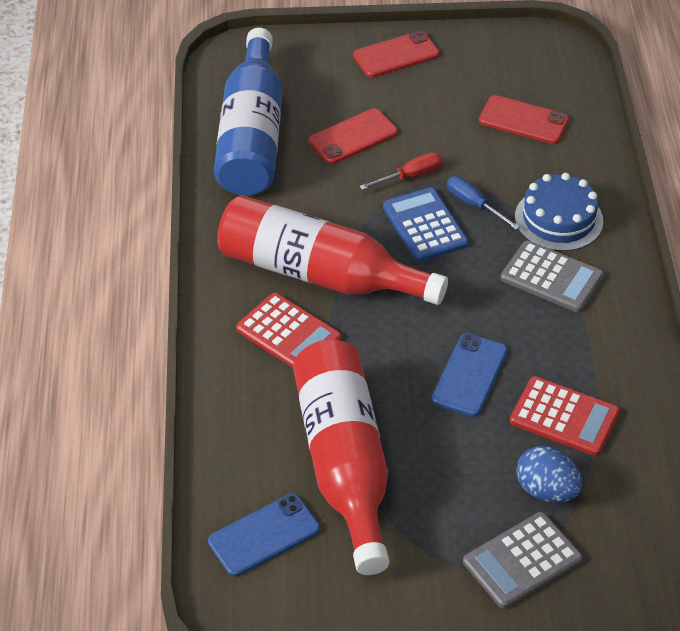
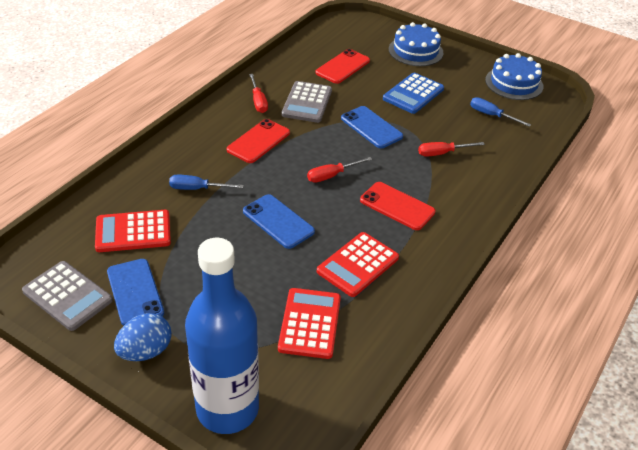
blue cake: 1 -> 2
blue phone: 2 -> 3
blue screwdriver: 1 -> 2
red bottle: 2 -> 0
red calculator: 2 -> 3
red screwdriver: 1 -> 3

